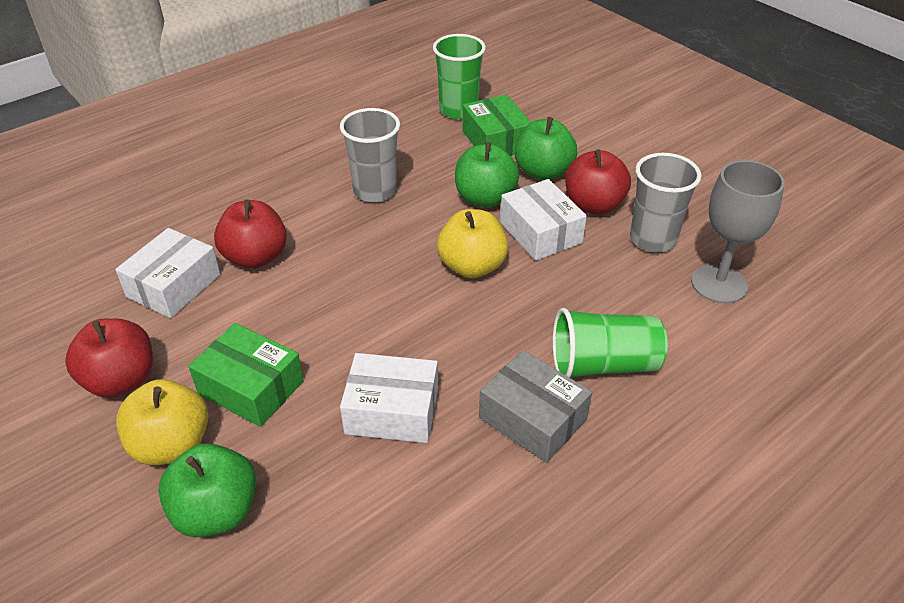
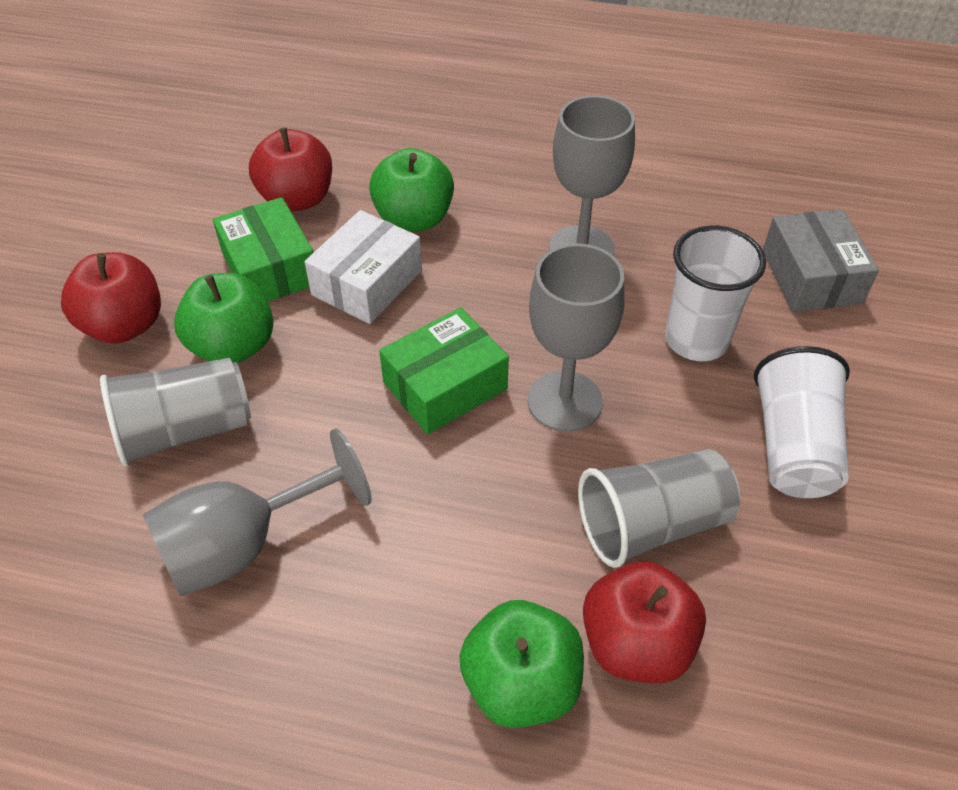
green cup: 2 -> 0
grey goblet: 1 -> 3
white box: 3 -> 1
white cup: 0 -> 2
yellow apple: 2 -> 0

